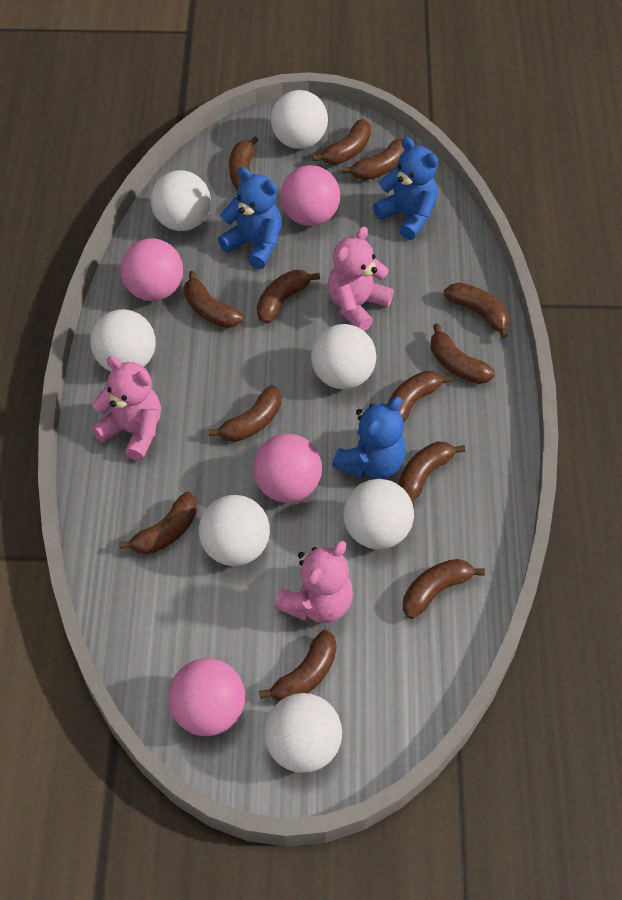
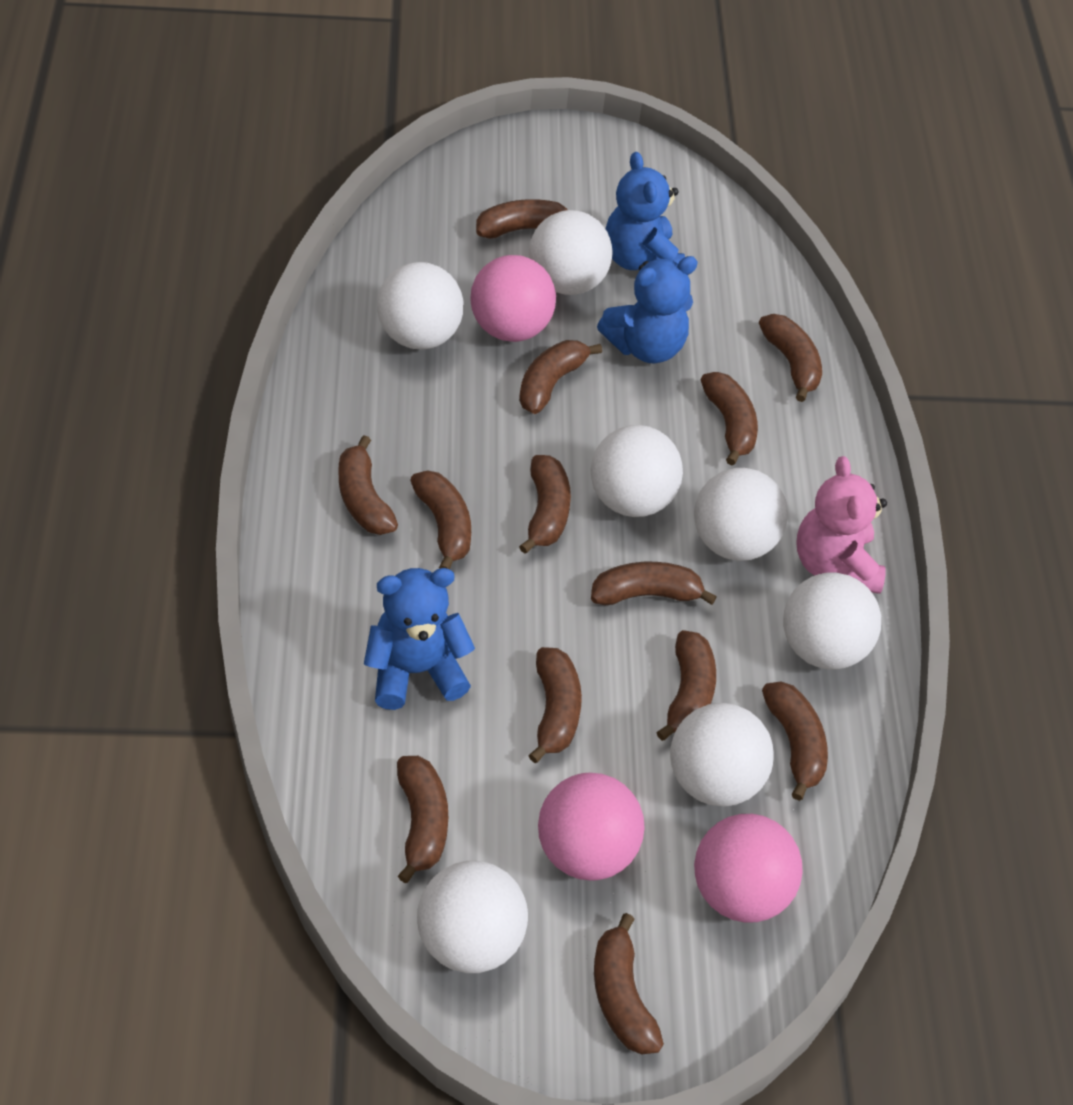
pink ball: 4 -> 3
pink teddy bear: 3 -> 1

